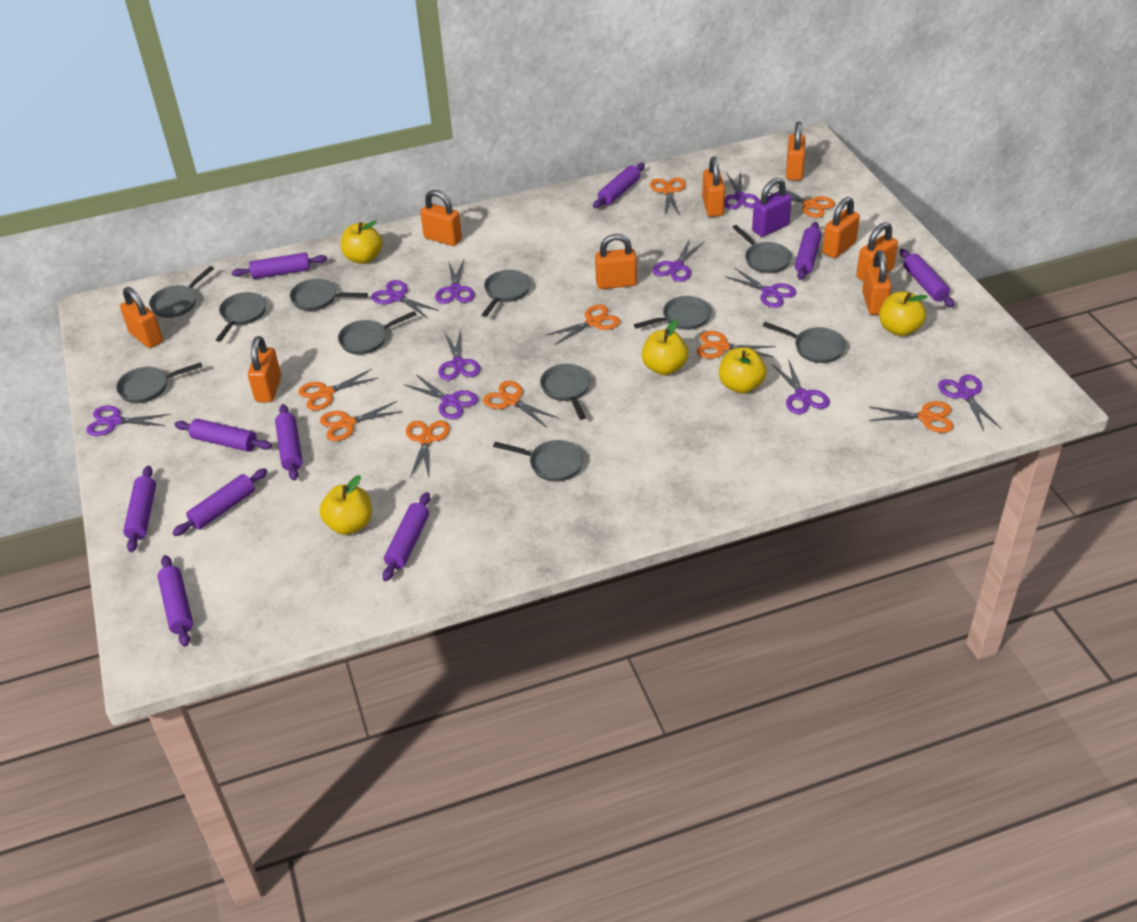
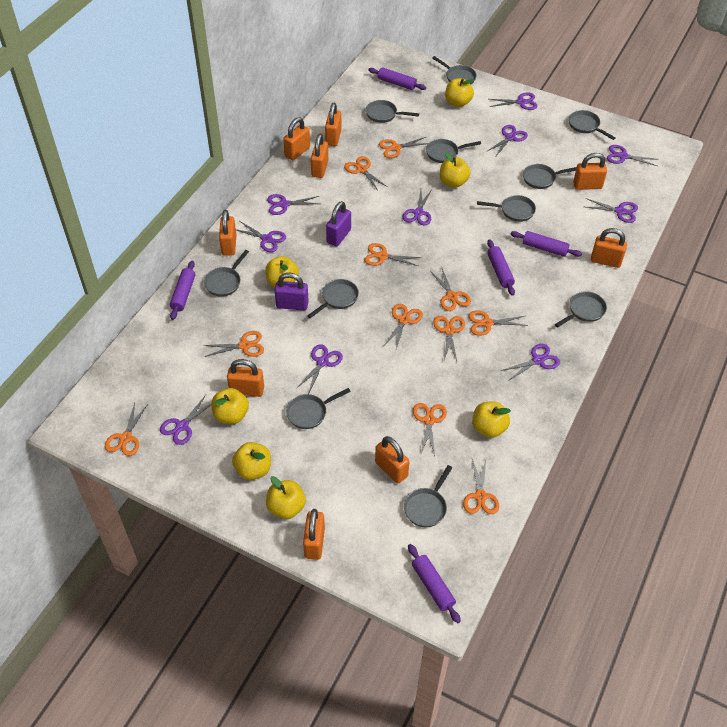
orange scissors: 9 -> 11
purple padlock: 1 -> 2
purple rolling pin: 10 -> 5
yellow apple: 5 -> 7

